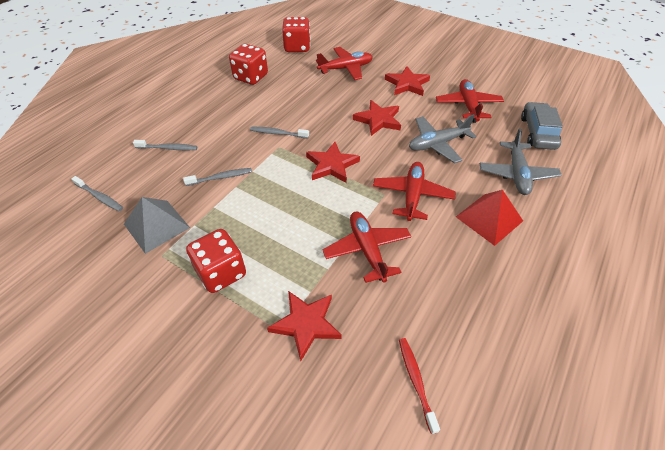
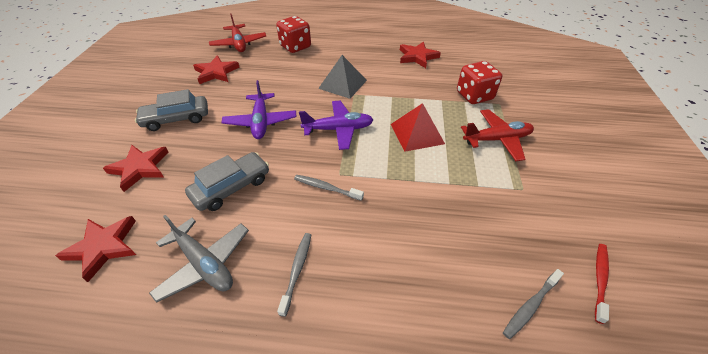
grey car: 1 -> 2
grey plane: 2 -> 1
grey toothbrush: 4 -> 3
purple plane: 0 -> 2
red dice: 3 -> 2
red plane: 4 -> 2

